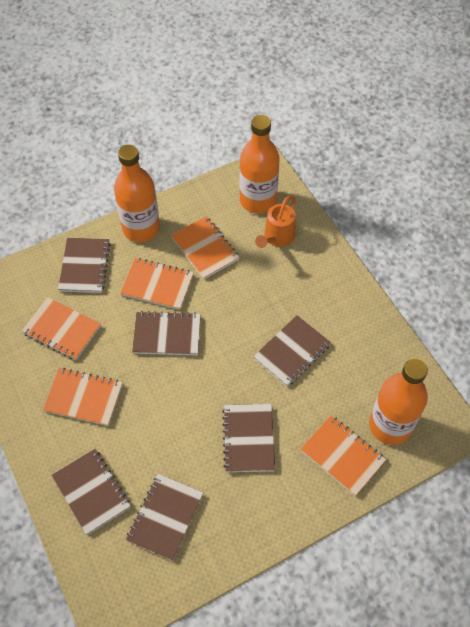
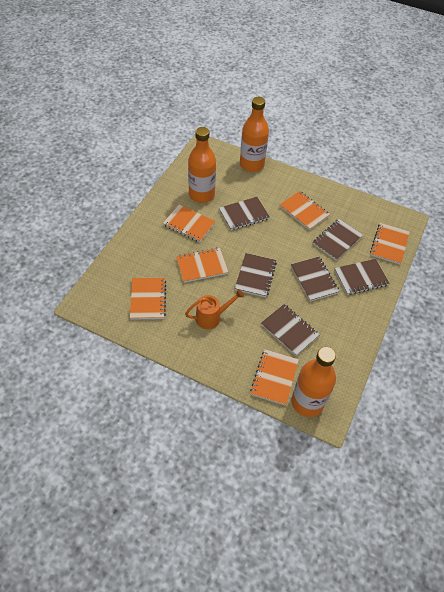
orange notebook: 5 -> 6

